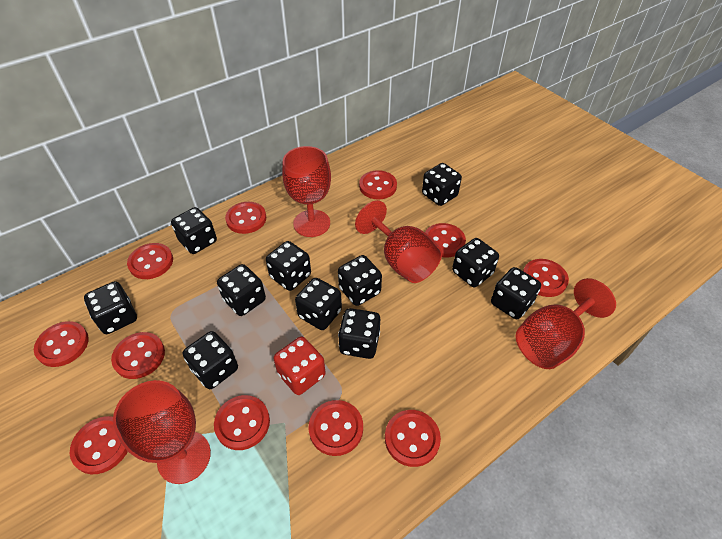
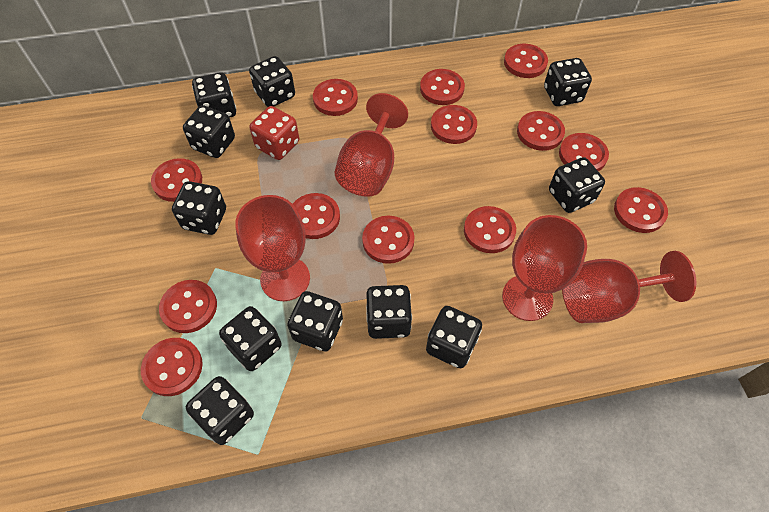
red button: 11 -> 13

